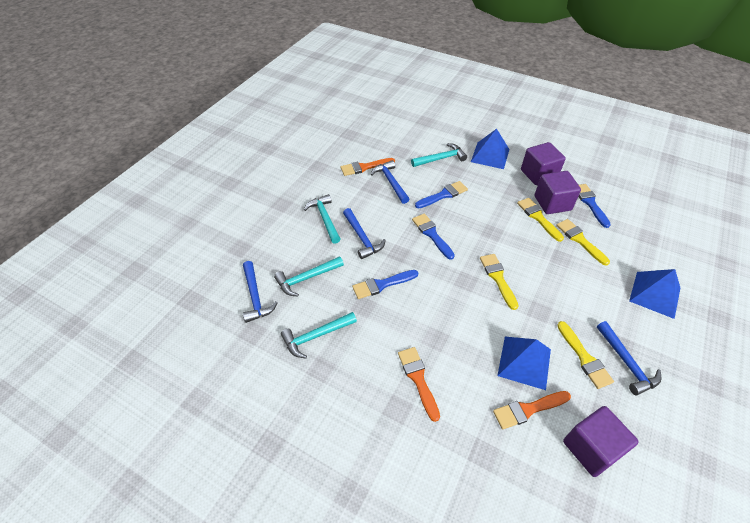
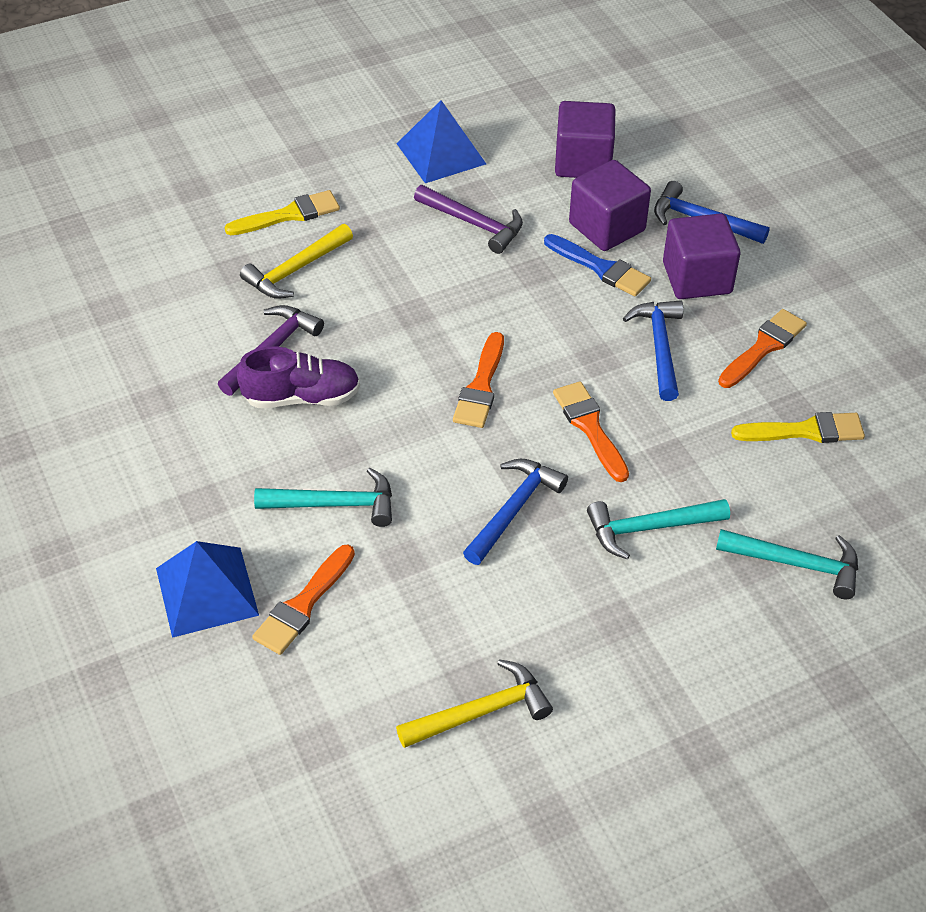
blue brush: 4 -> 1
blue hammer: 4 -> 3
blue pyramid: 3 -> 2
orange brush: 3 -> 4
purple hammer: 0 -> 2
purple shoe: 0 -> 1
turquoise hammer: 4 -> 3
yellow brush: 4 -> 2
yellow hammer: 0 -> 2

